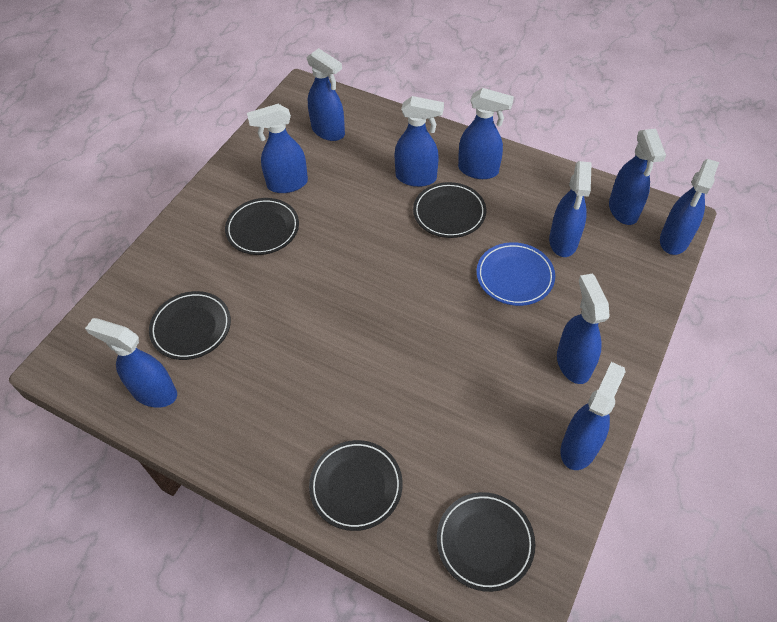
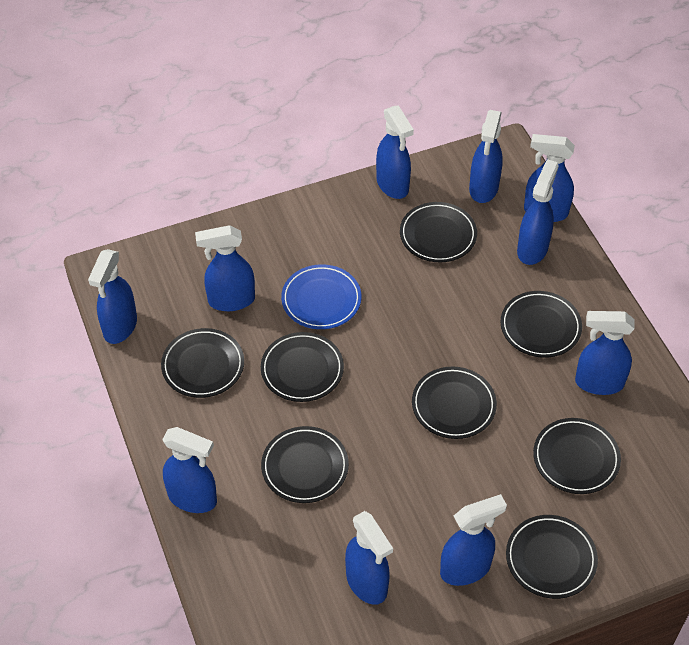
black plate: 5 -> 8

